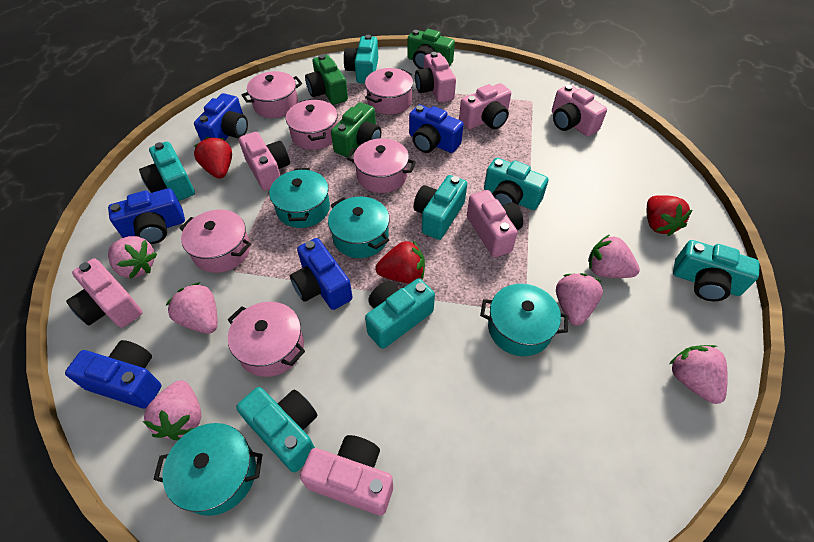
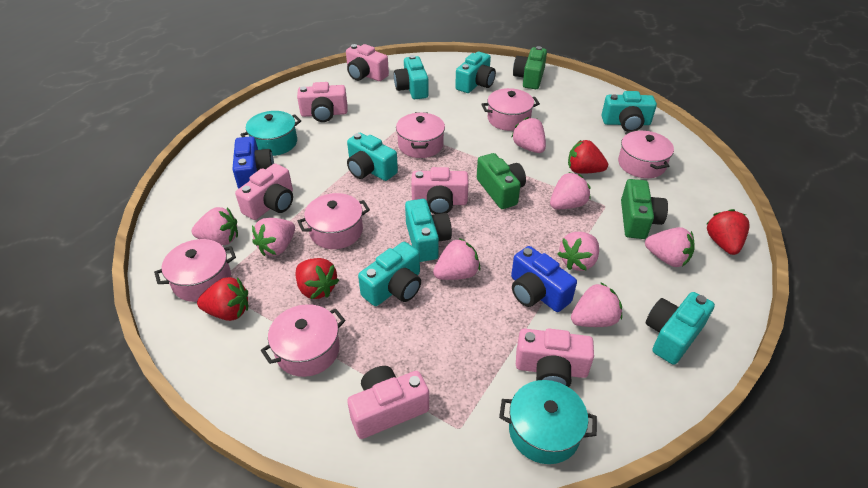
blue camera: 5 -> 2
pink camera: 7 -> 6
pink strawberry: 6 -> 8
red strawberry: 3 -> 4
turquoise pot: 4 -> 2

